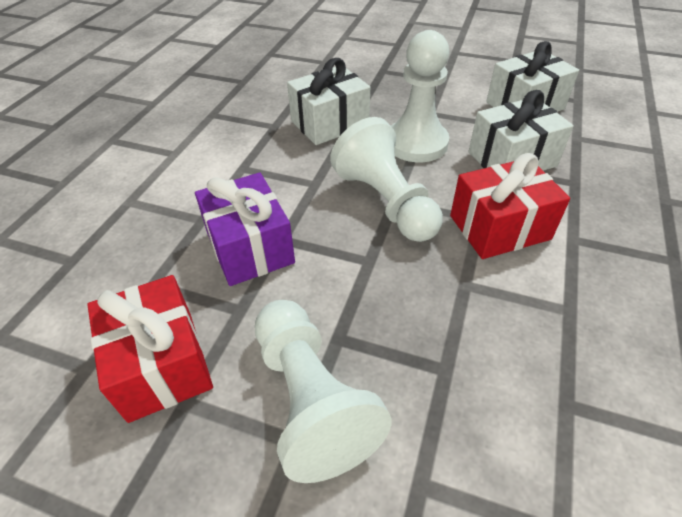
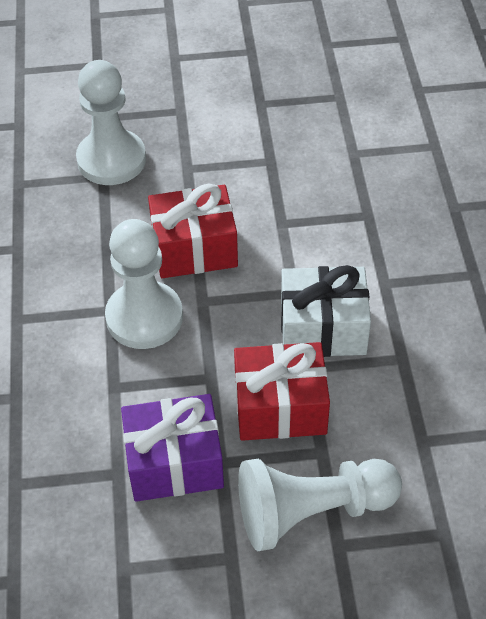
white gift: 3 -> 1

